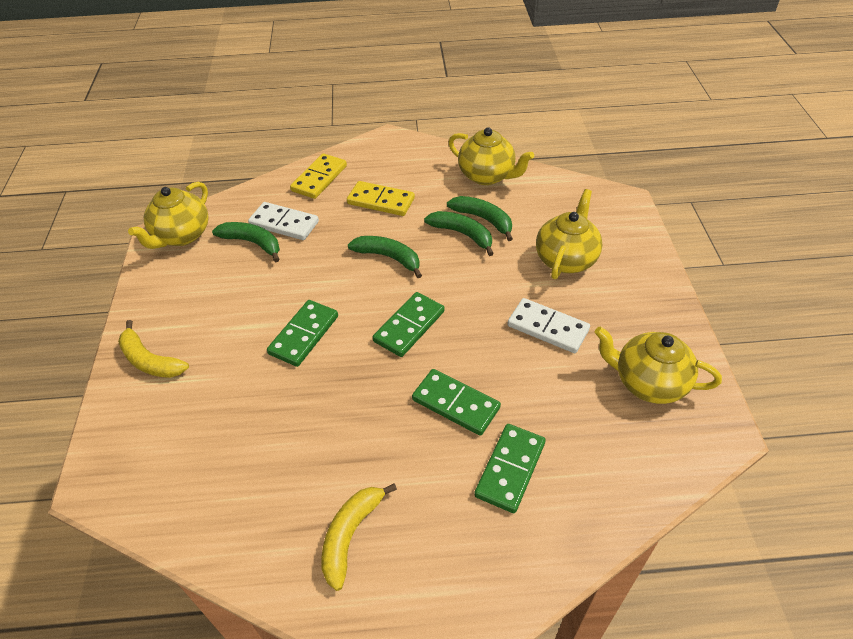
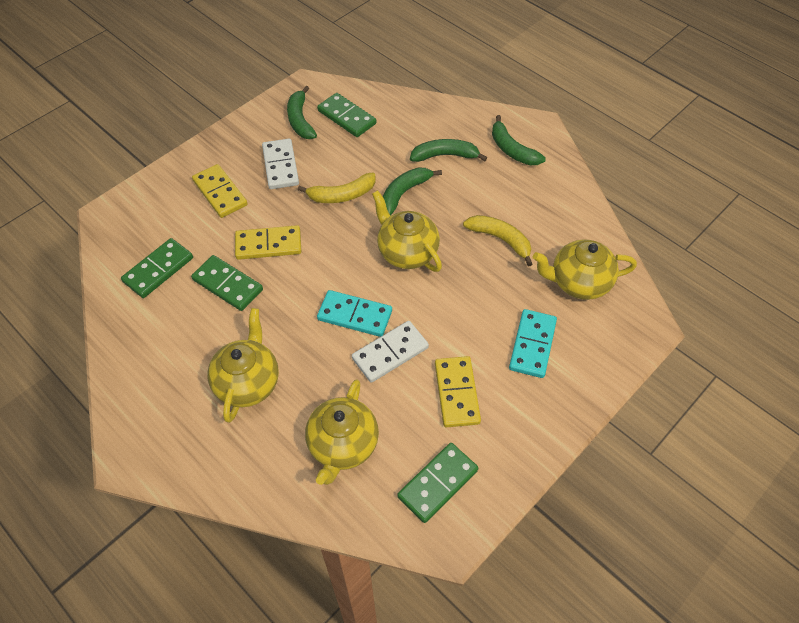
turquoise domino: 0 -> 2
yellow domino: 2 -> 3

